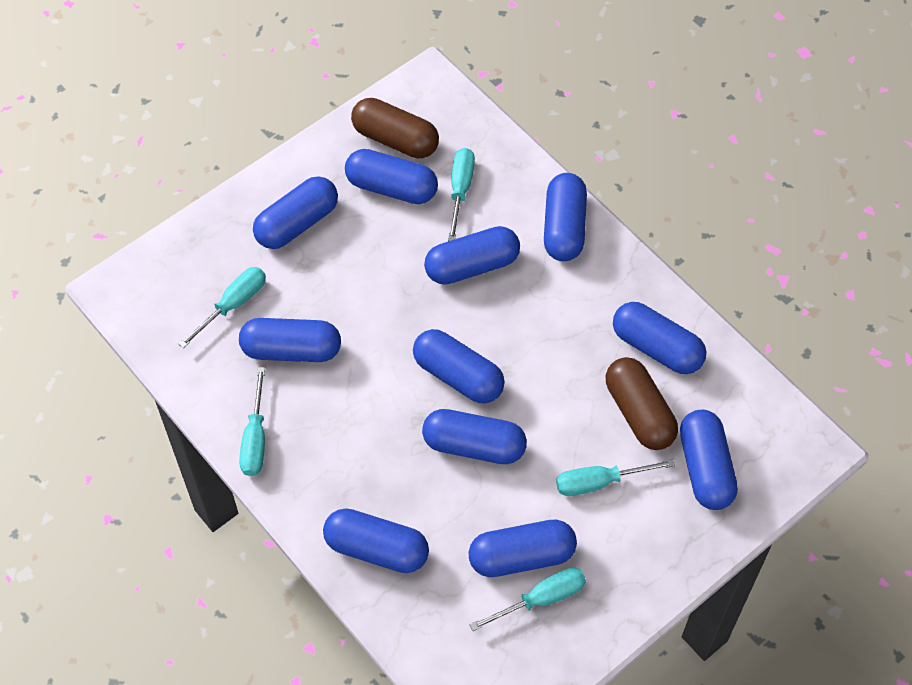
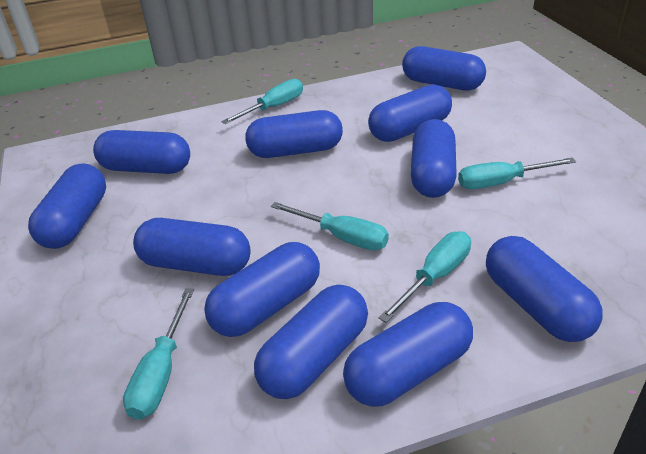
brown capsule: 2 -> 0

